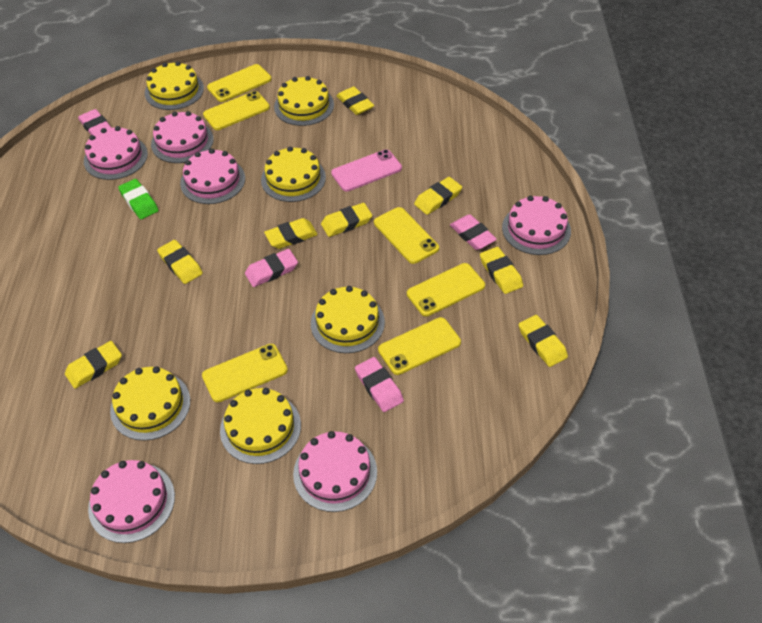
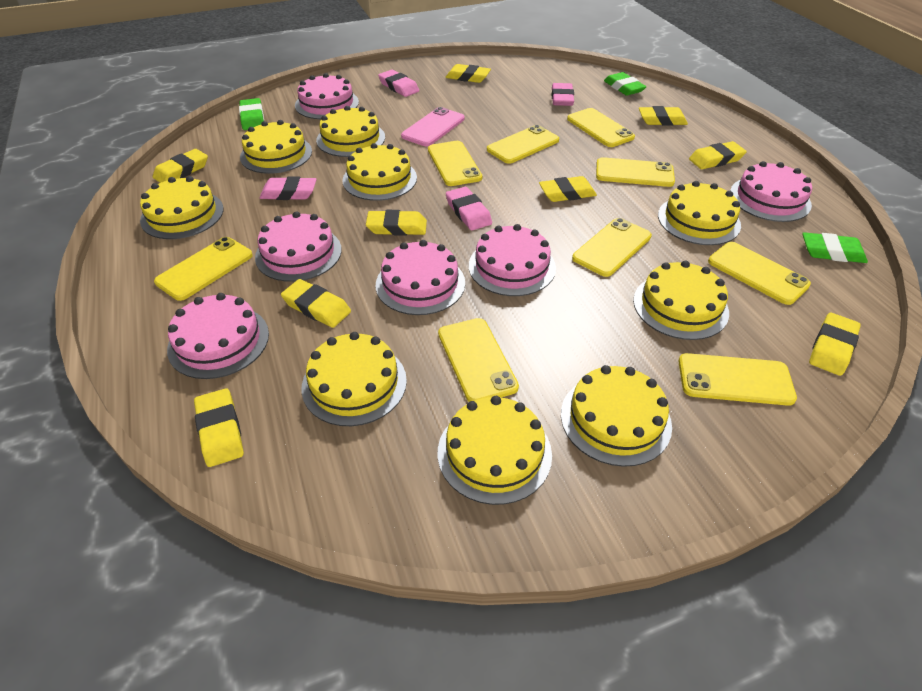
green eraser: 1 -> 3
yellow cake: 6 -> 9
yellow eraser: 8 -> 9
yellow phone: 6 -> 9

